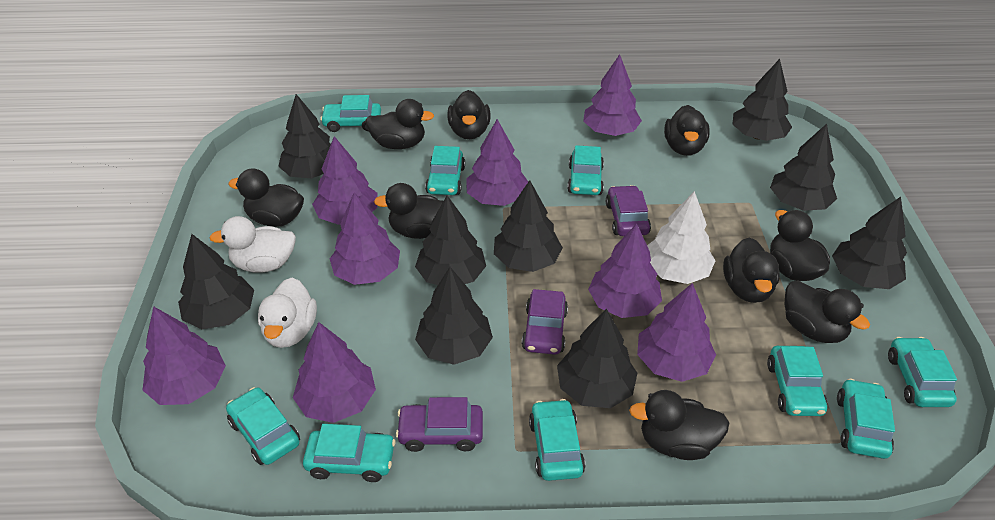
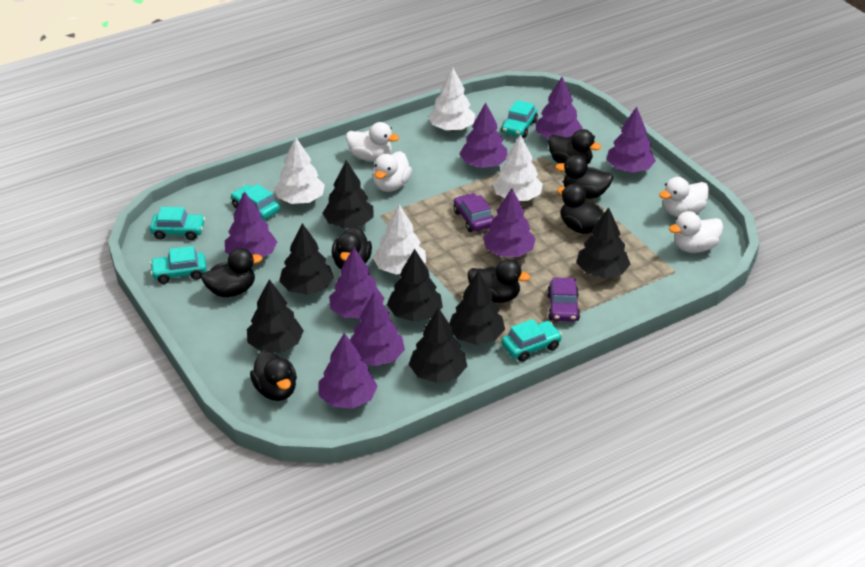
black duck: 9 -> 7
black tree: 9 -> 7
purple car: 3 -> 2
turquoise car: 9 -> 5
white duck: 2 -> 4
white tree: 1 -> 4

